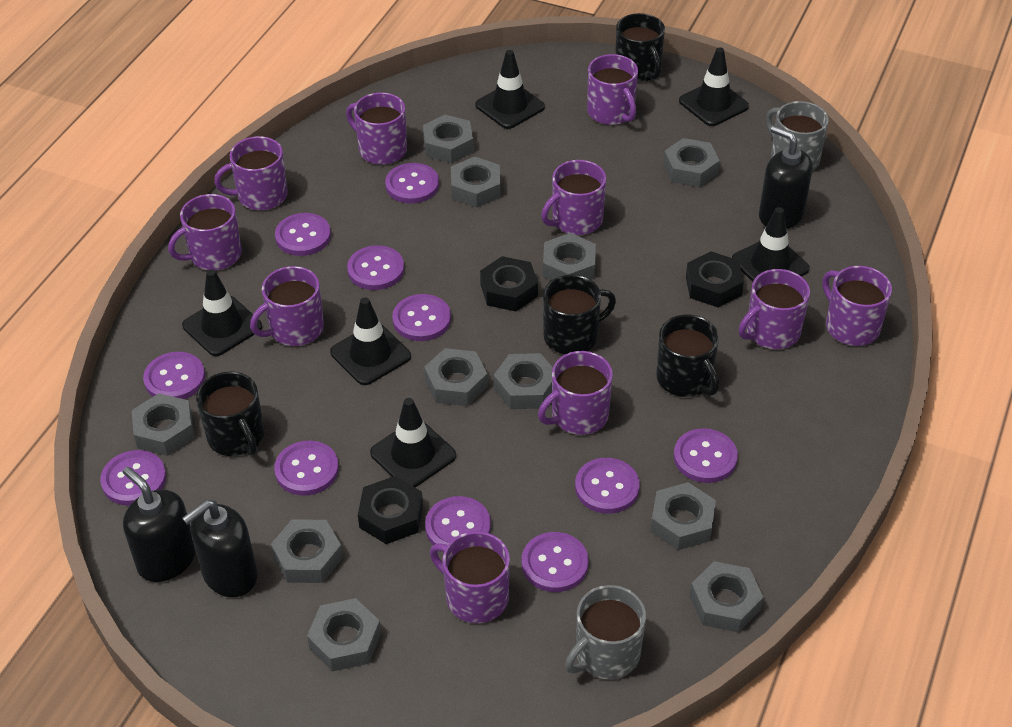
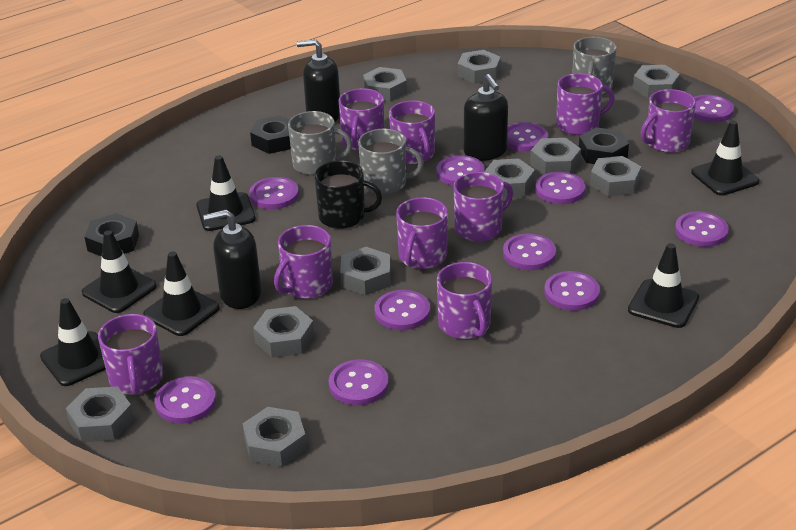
black mug: 4 -> 1
grey mug: 2 -> 3
grey nut: 11 -> 10
purple mug: 10 -> 9

